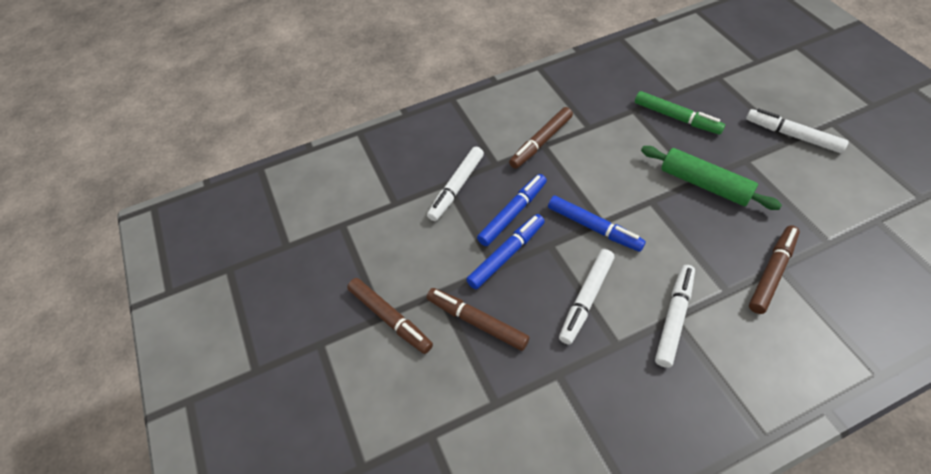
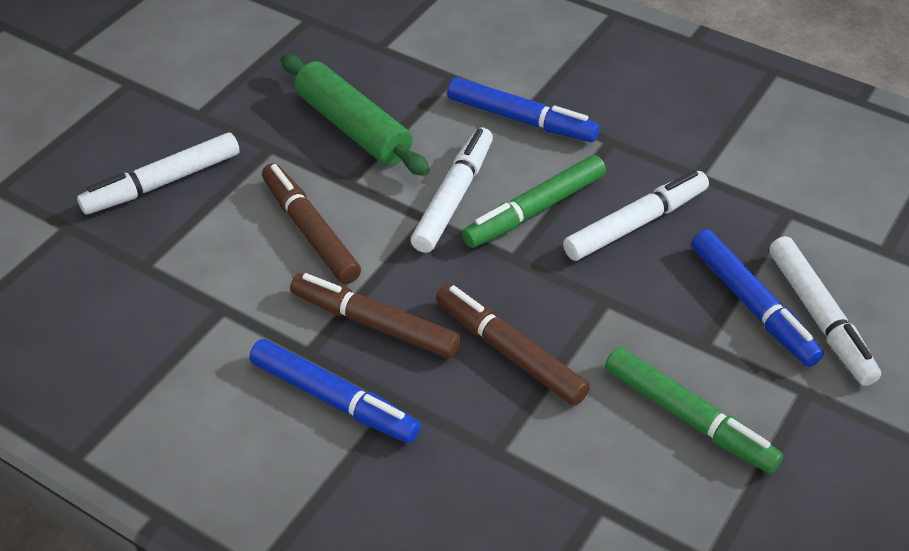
brown marker: 4 -> 3
green marker: 1 -> 2

